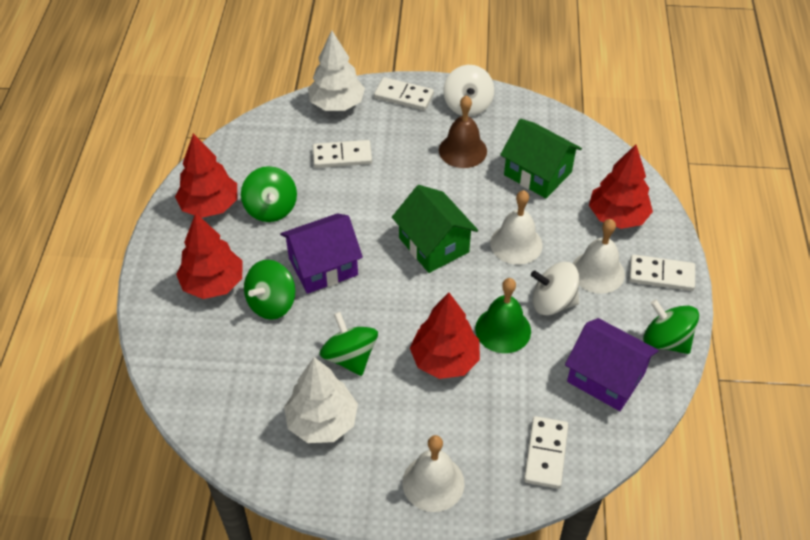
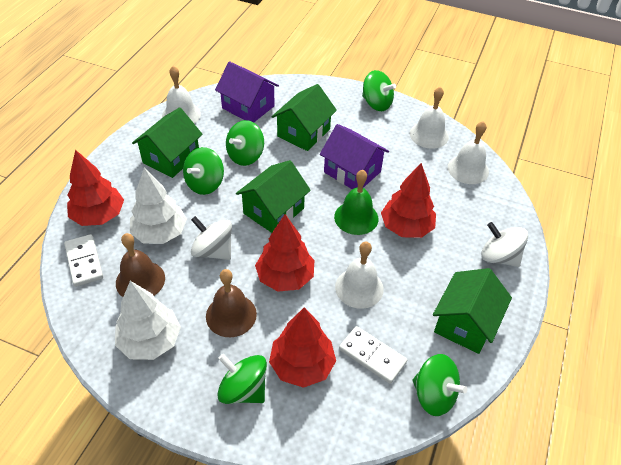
brown bell: 1 -> 2
green house: 2 -> 4
green spinning top: 4 -> 5
white bell: 3 -> 4
white domino: 4 -> 2

